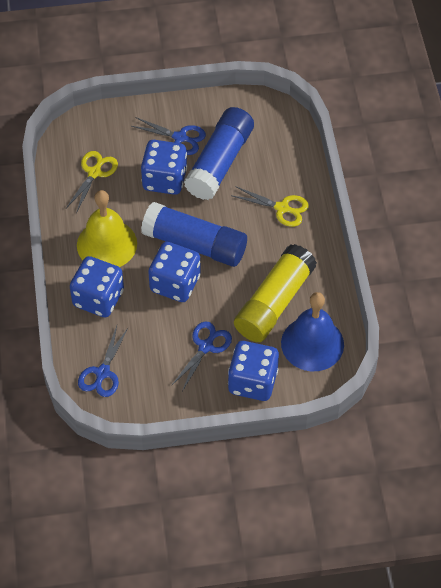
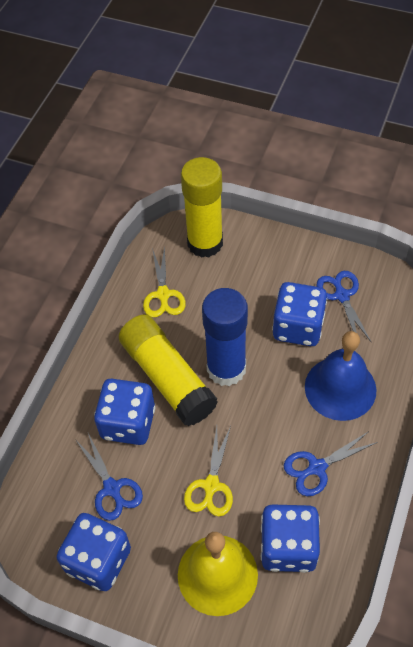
blue glue stick: 2 -> 1
yellow glue stick: 1 -> 2

